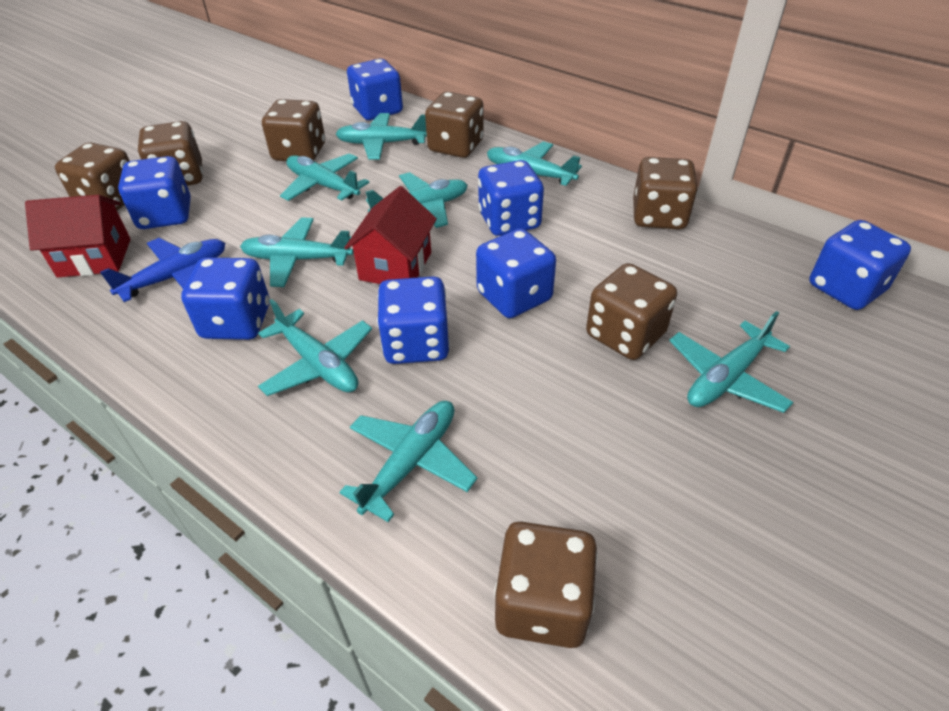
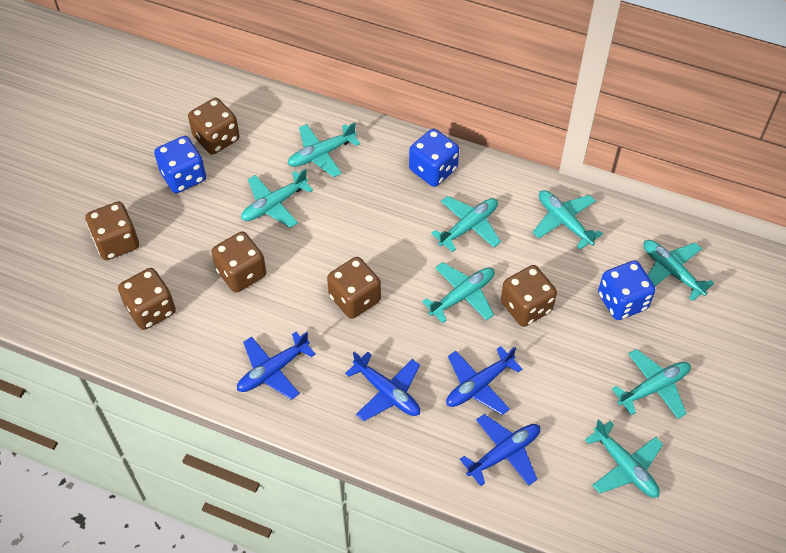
blue dice: 7 -> 3
blue plane: 1 -> 4
brown dice: 7 -> 6
red house: 2 -> 0

